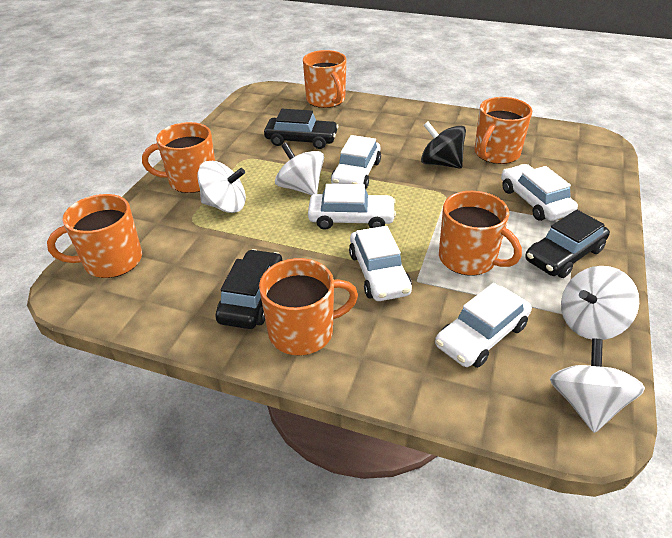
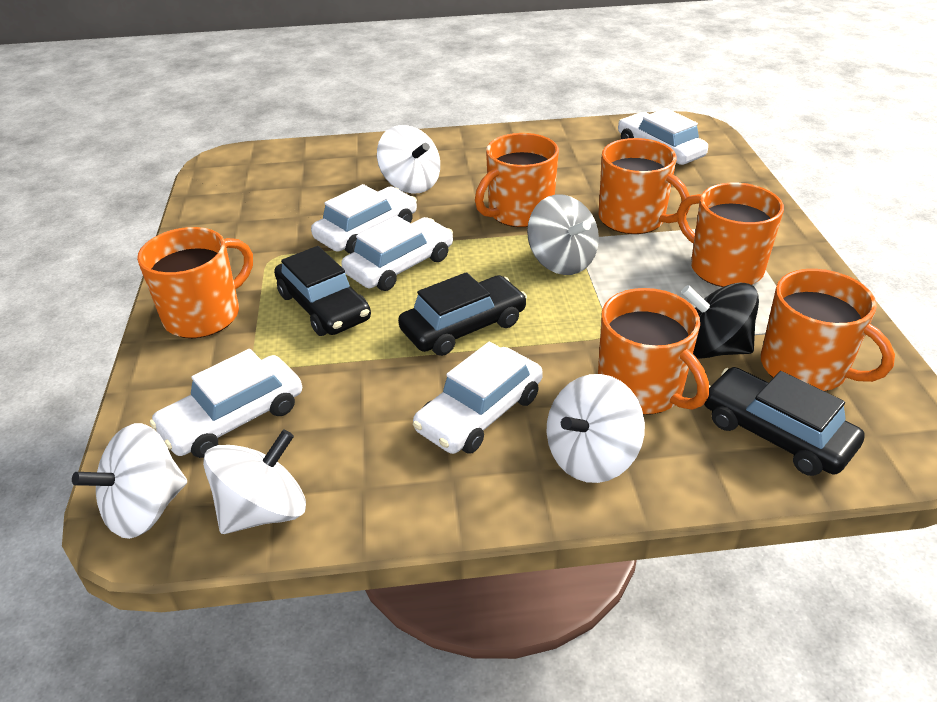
grey spinning top: 0 -> 1

